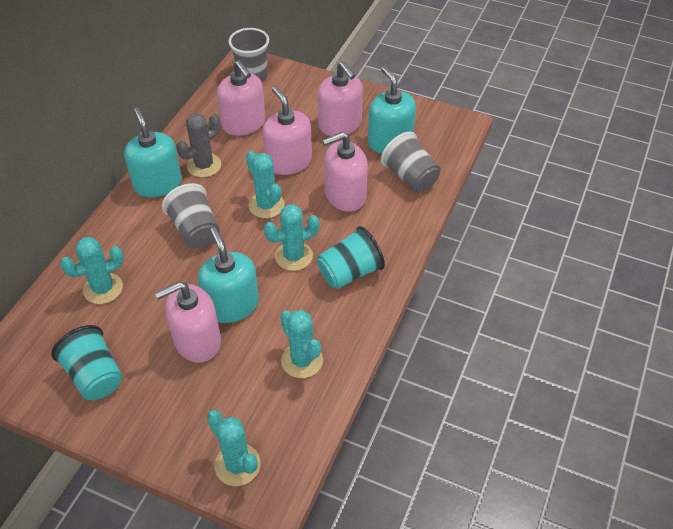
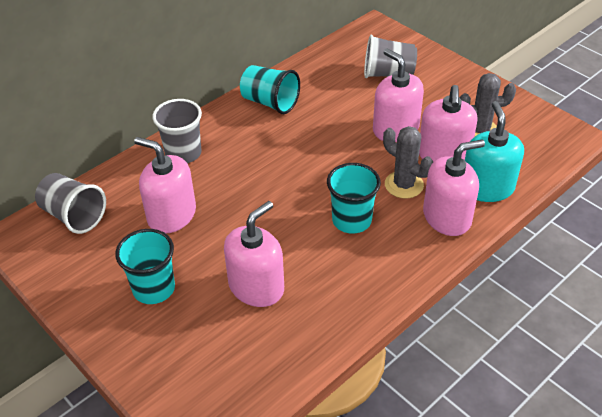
grey cactus: 1 -> 2
turquoise cactus: 5 -> 0
turquoise cup: 2 -> 3
turquoise soap dispenser: 3 -> 1

